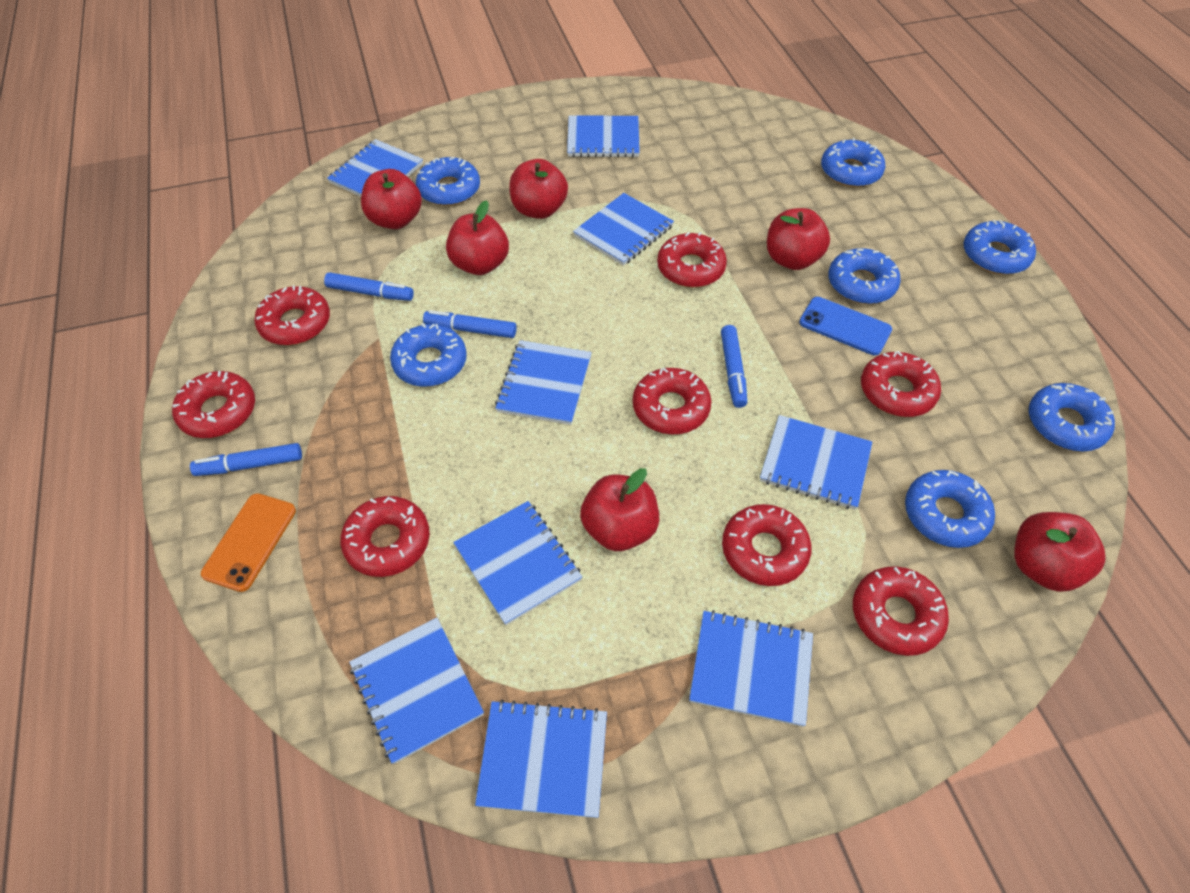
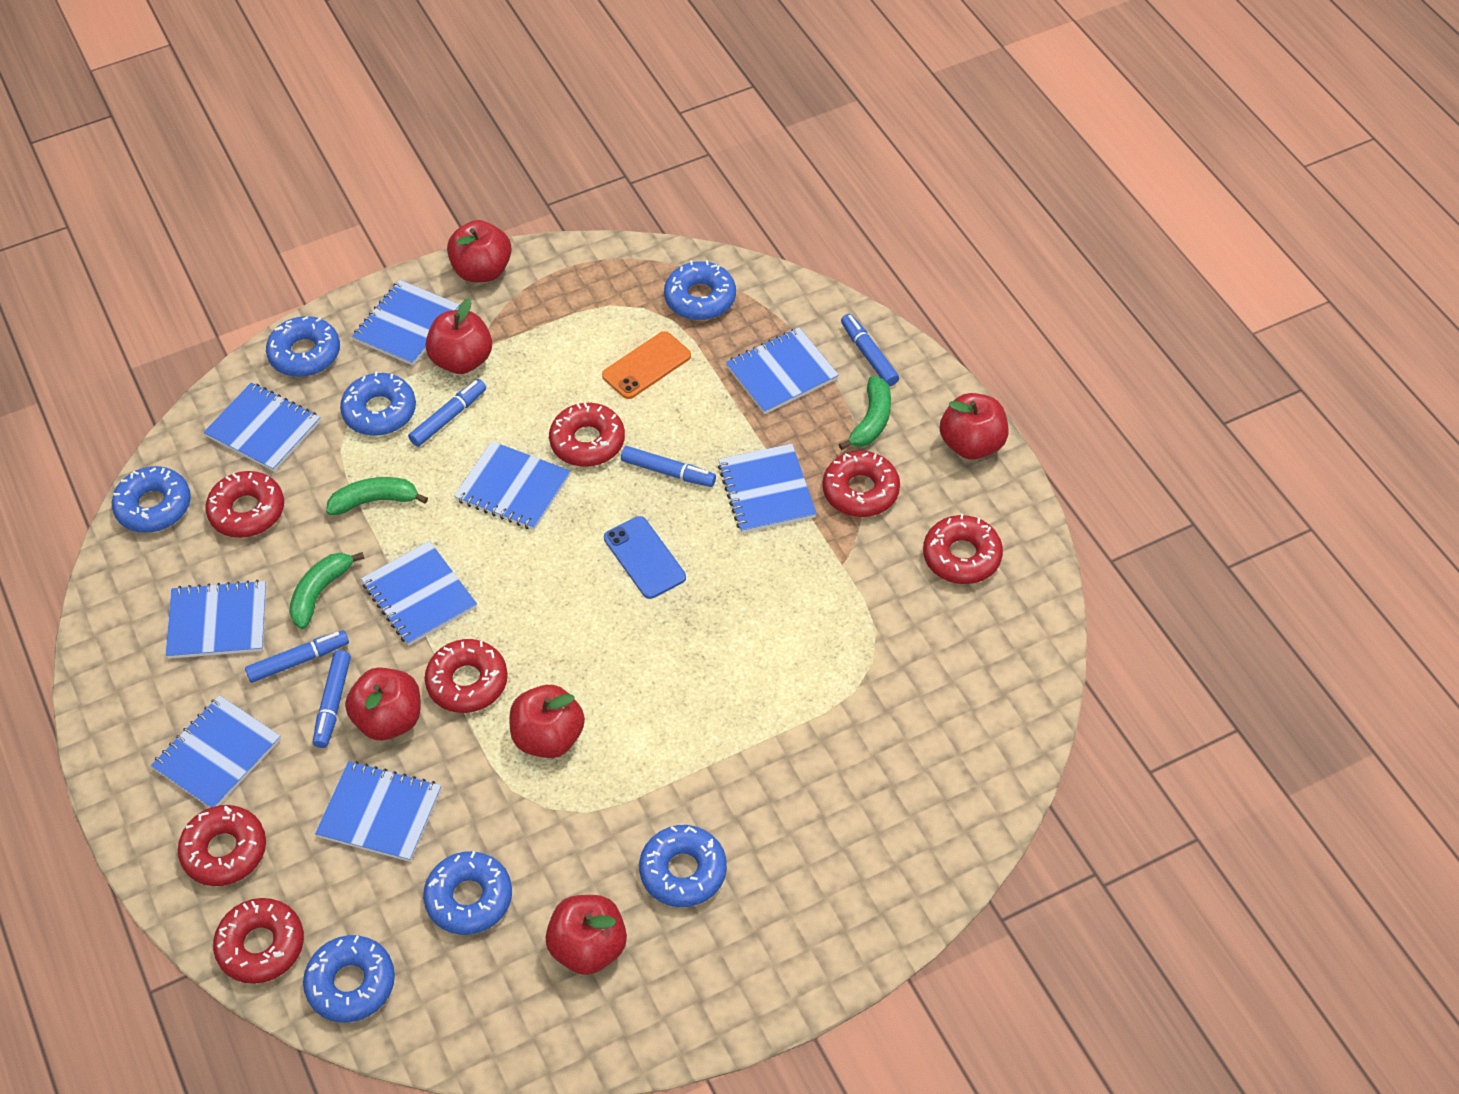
blue marker: 4 -> 5
green banana: 0 -> 3
red donut: 8 -> 7

